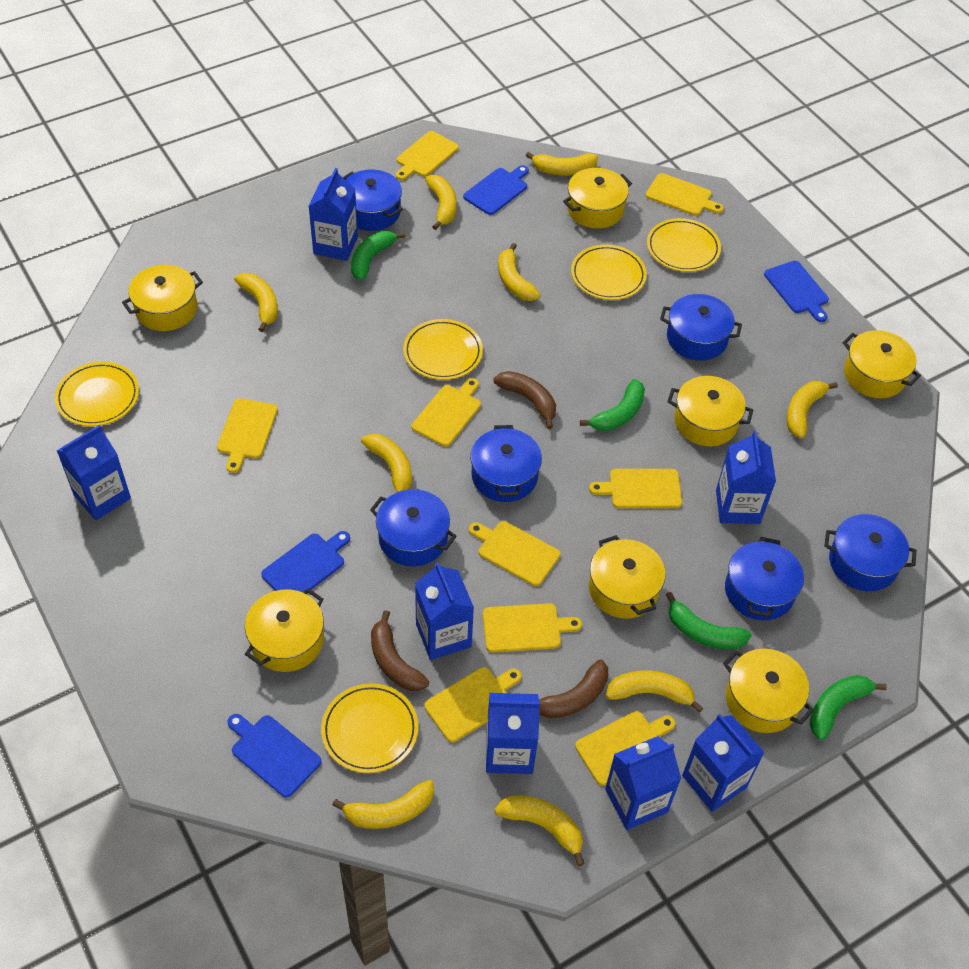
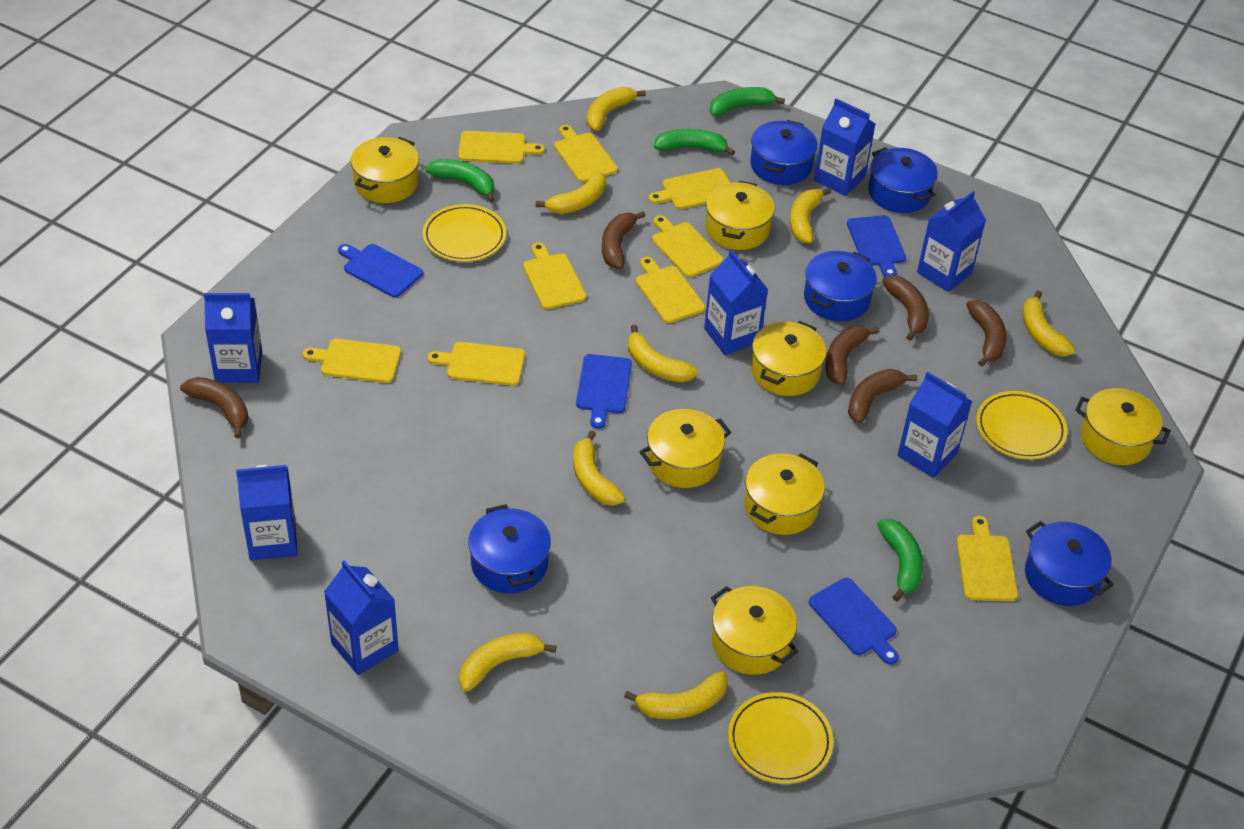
blue pot: 6 -> 5
brown banana: 3 -> 6
yellow banana: 9 -> 8
yellow plate: 5 -> 3

